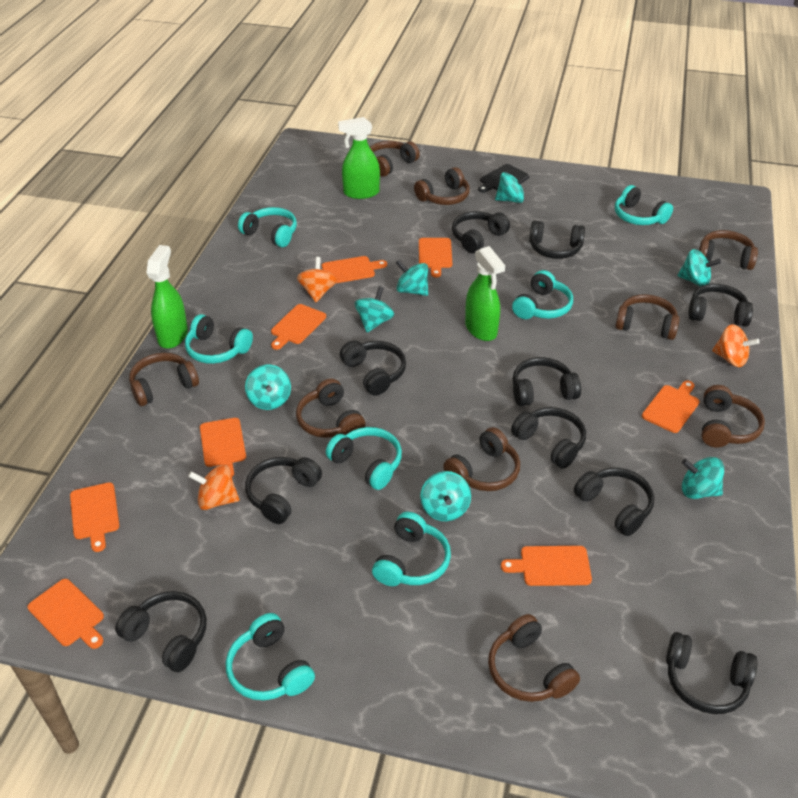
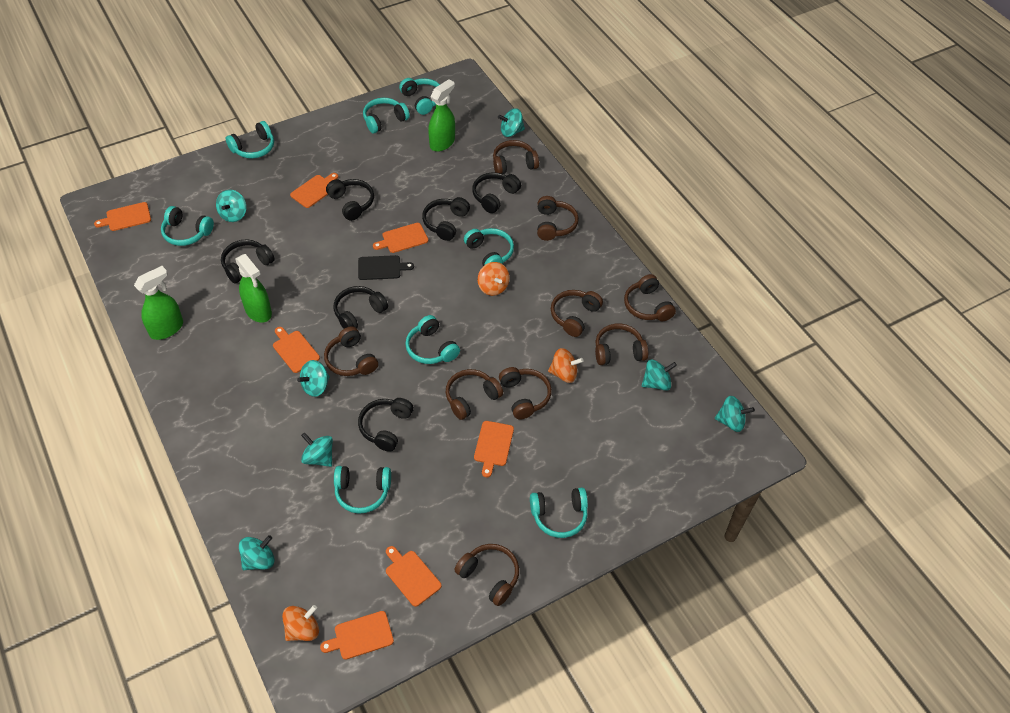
black headphones: 10 -> 6
orange cutting board: 8 -> 7
turquoise headphones: 7 -> 8

